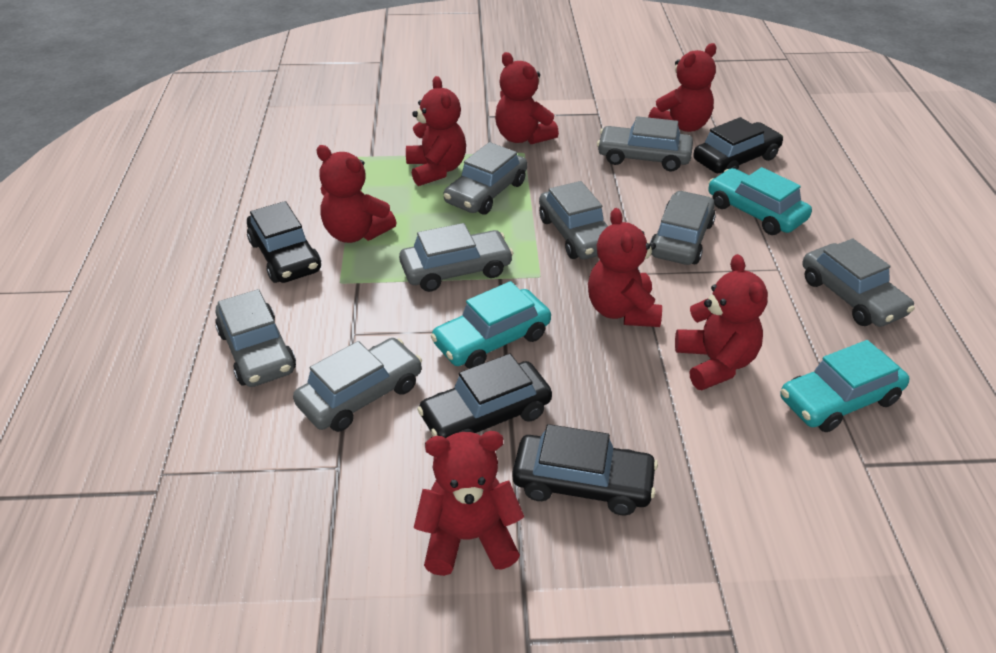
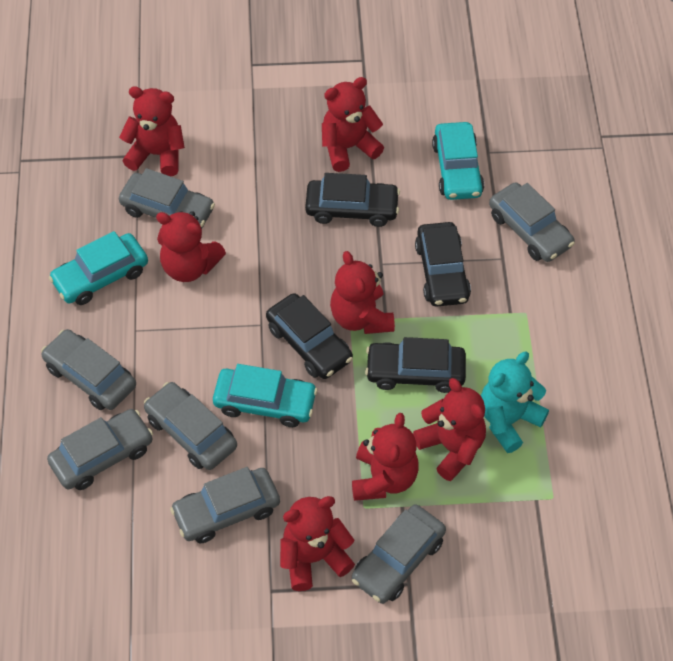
grey car: 8 -> 7
turquoise teddy bear: 0 -> 1

